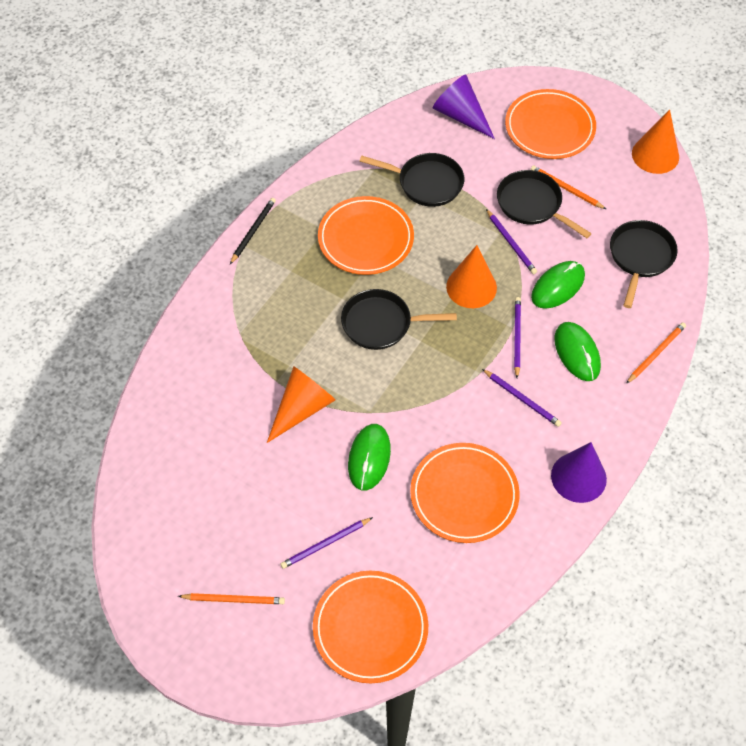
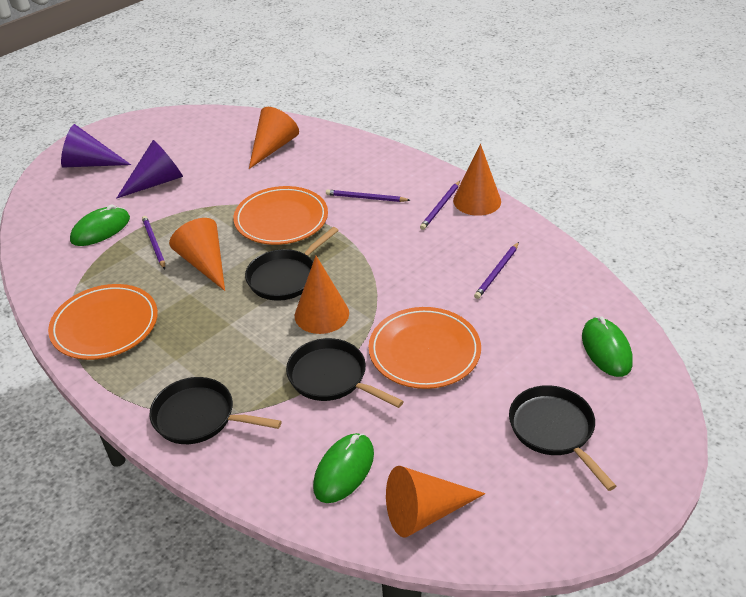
black pencil: 1 -> 0
orange cone: 3 -> 5
orange pencil: 3 -> 0
orange plate: 4 -> 3

